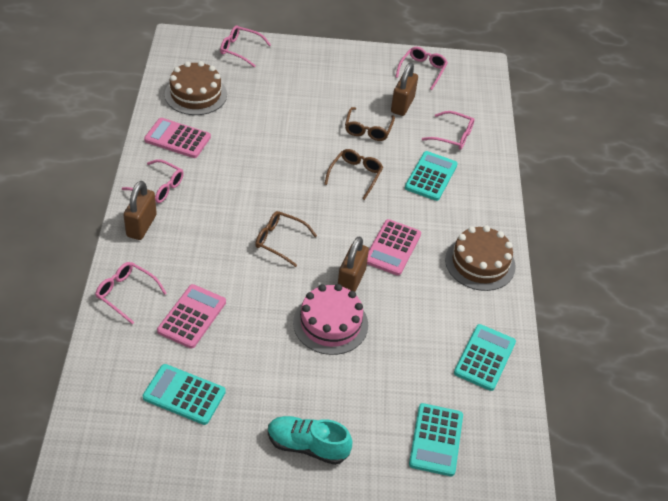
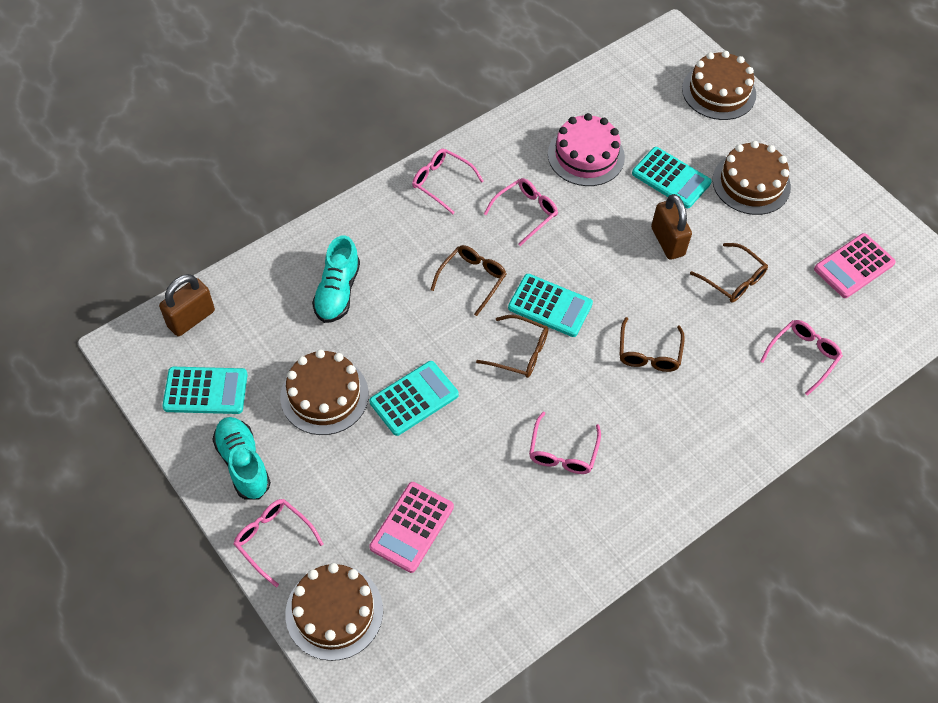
brown cake: 2 -> 4
brown glasses: 3 -> 4
brown padlock: 3 -> 2
pink calculator: 3 -> 2
turquoise shoe: 1 -> 2

